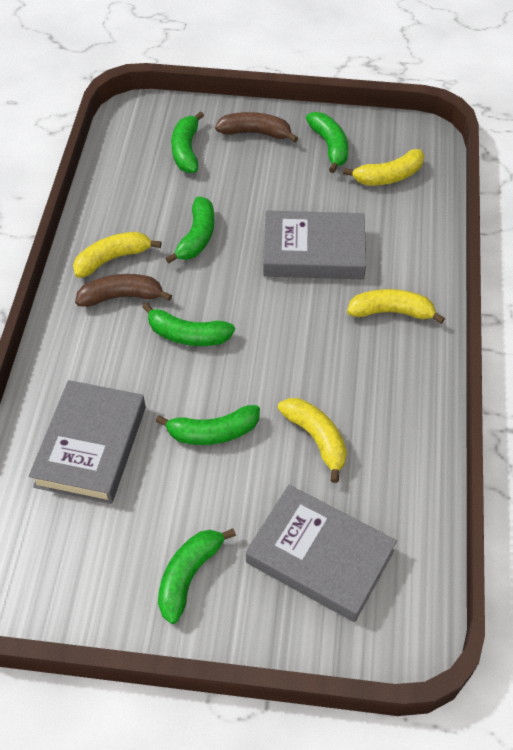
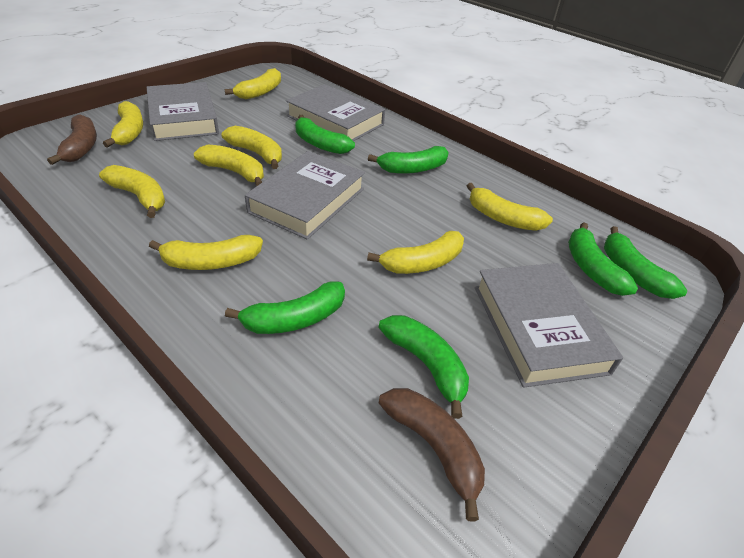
grey book: 3 -> 4
yellow banana: 4 -> 8

